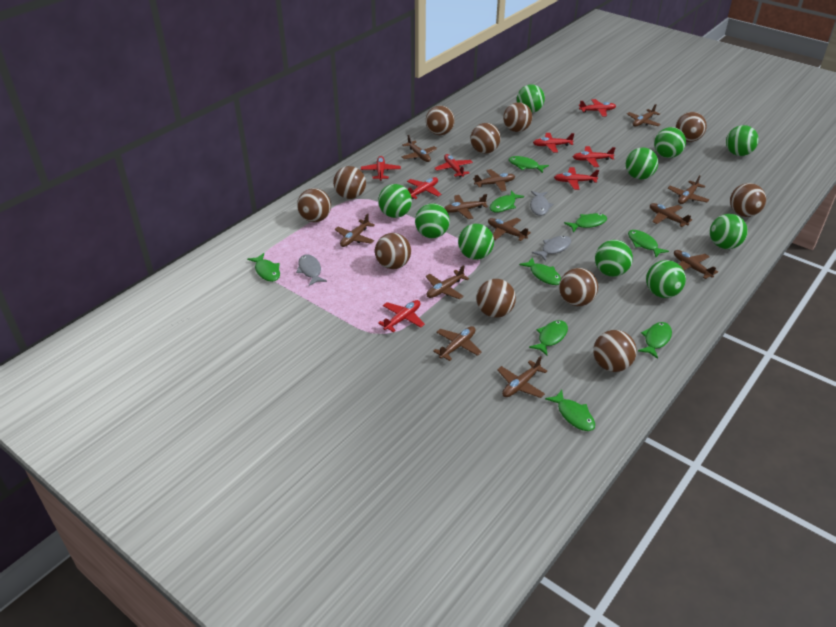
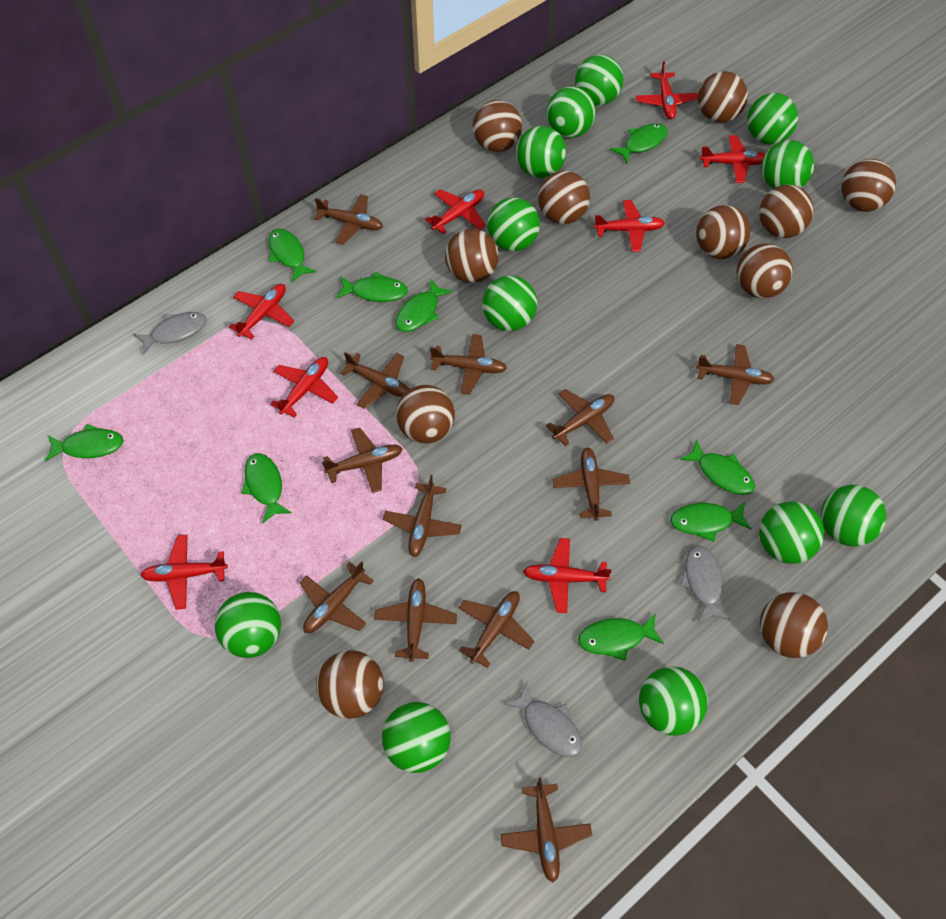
green ball: 10 -> 12

